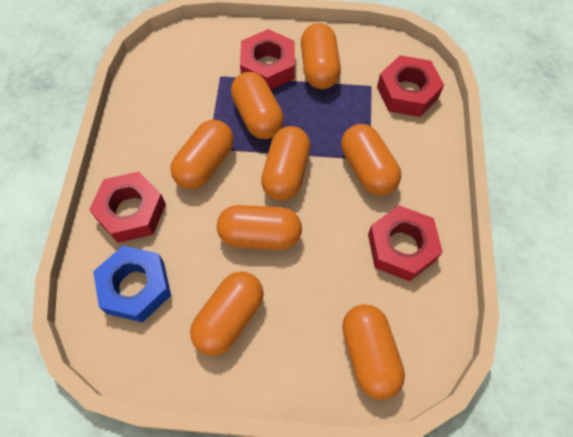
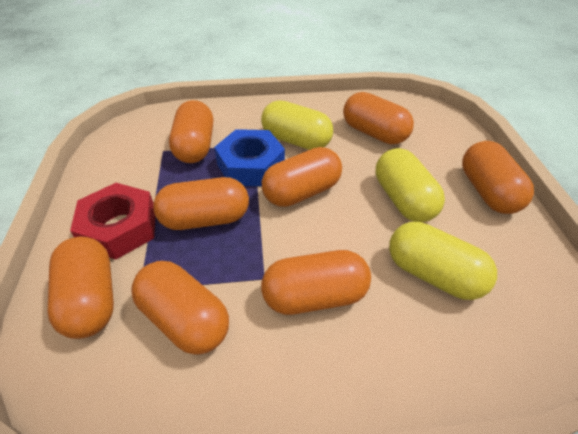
red nut: 4 -> 1
yellow capsule: 0 -> 3

